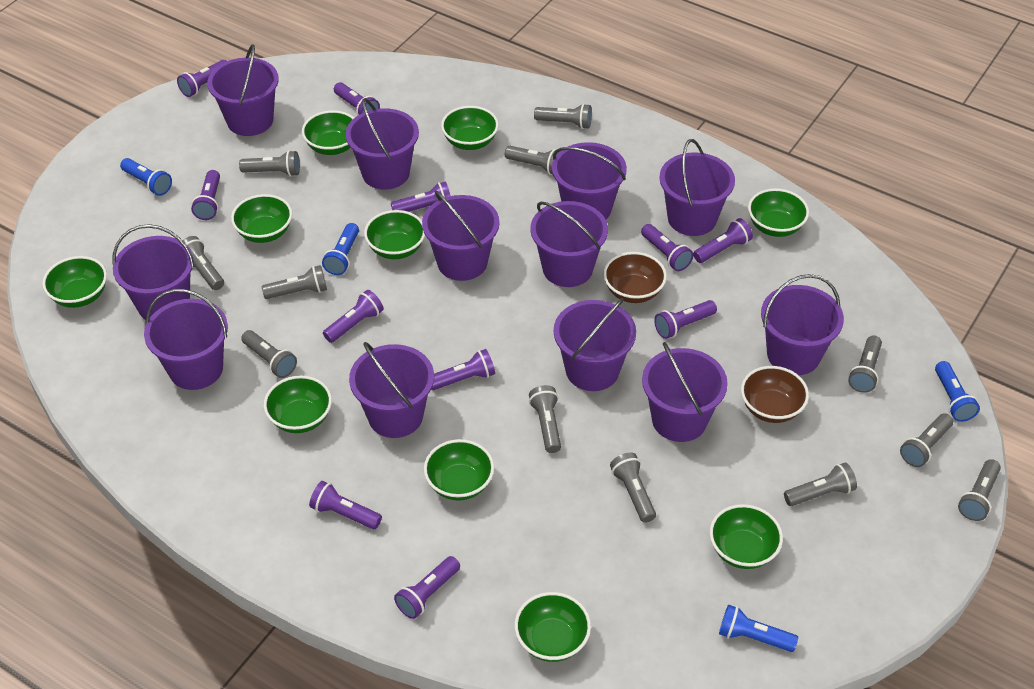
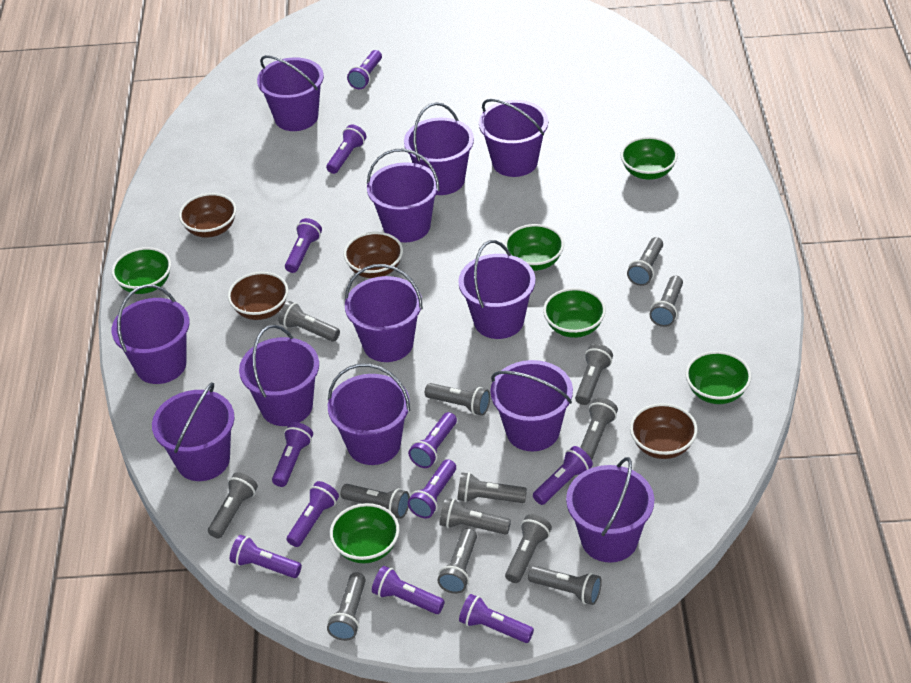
blue flashlight: 4 -> 0
brown bowl: 2 -> 4
green bowl: 10 -> 6
grey flashlight: 12 -> 14

